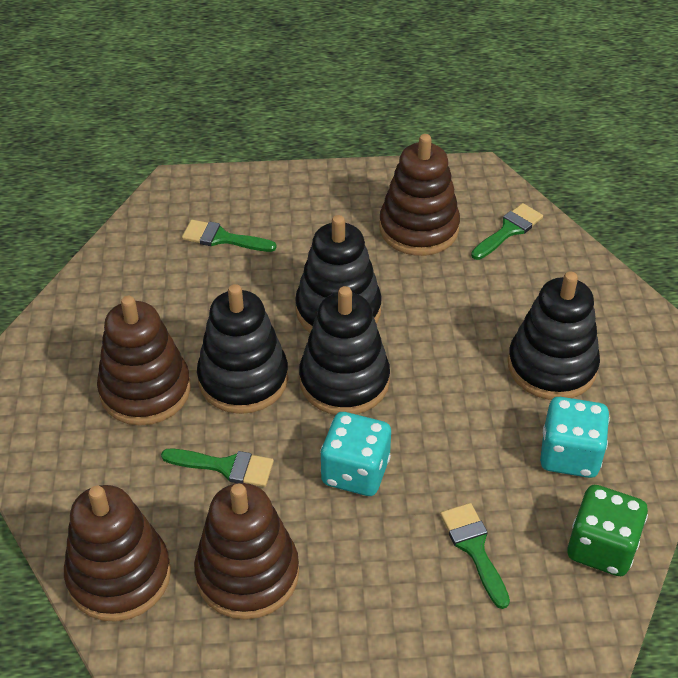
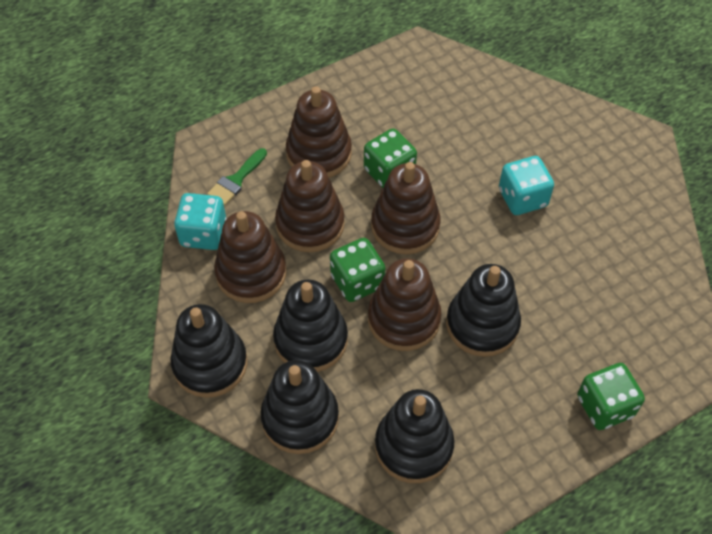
black stacking toy: 4 -> 5
brown stacking toy: 4 -> 5
green brush: 4 -> 1
green dice: 1 -> 3

